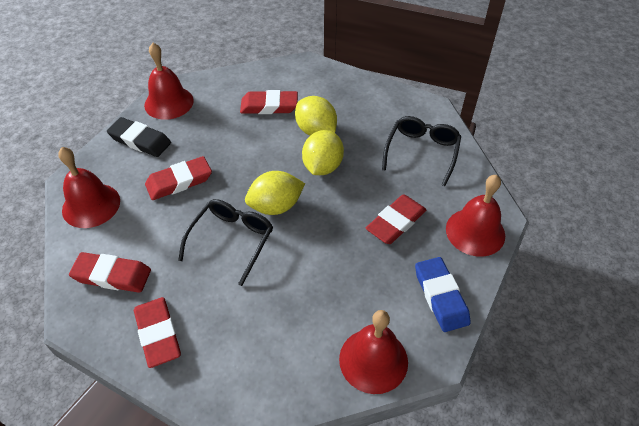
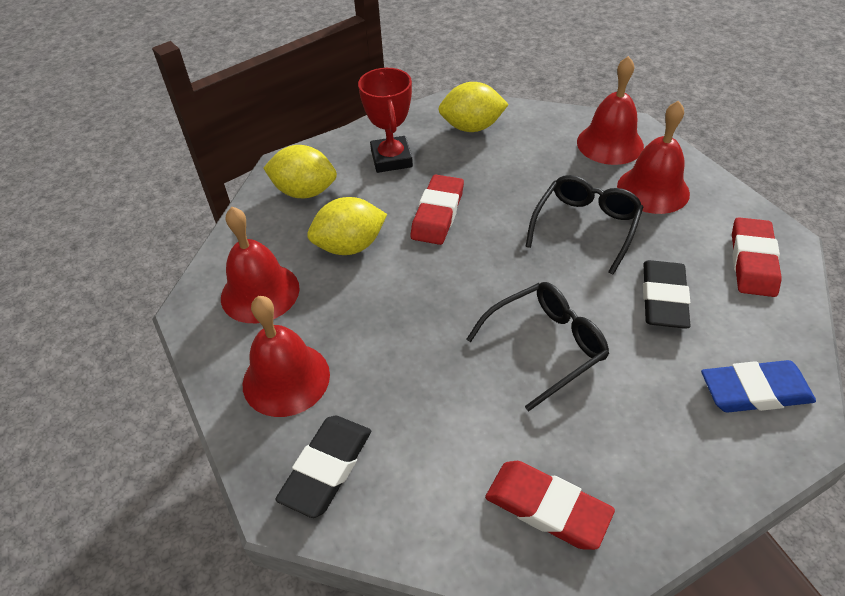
black eraser: 1 -> 2
red eraser: 5 -> 3
red trophy: 0 -> 1

